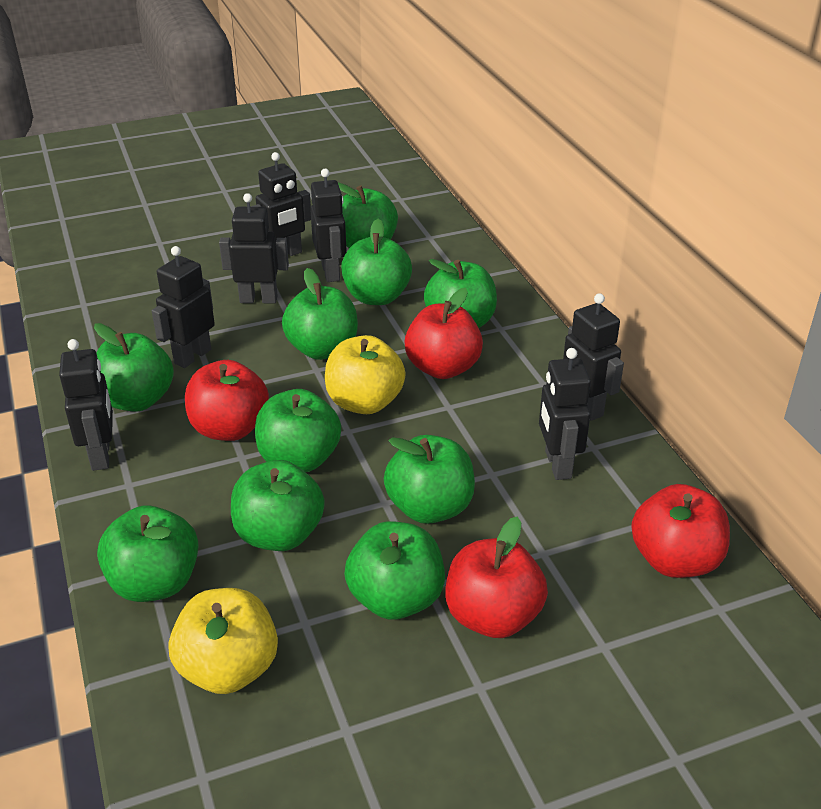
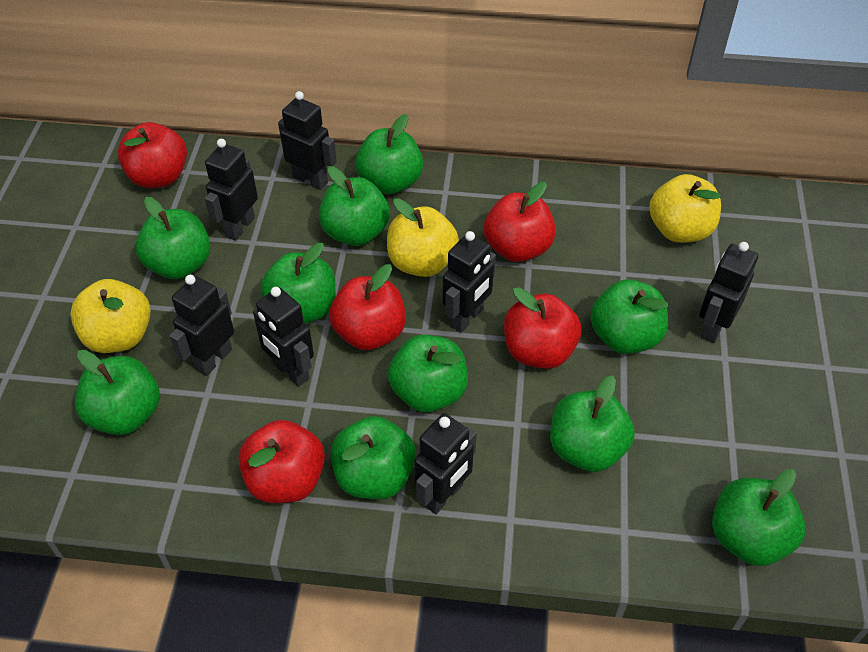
red apple: 4 -> 5
yellow apple: 2 -> 3

